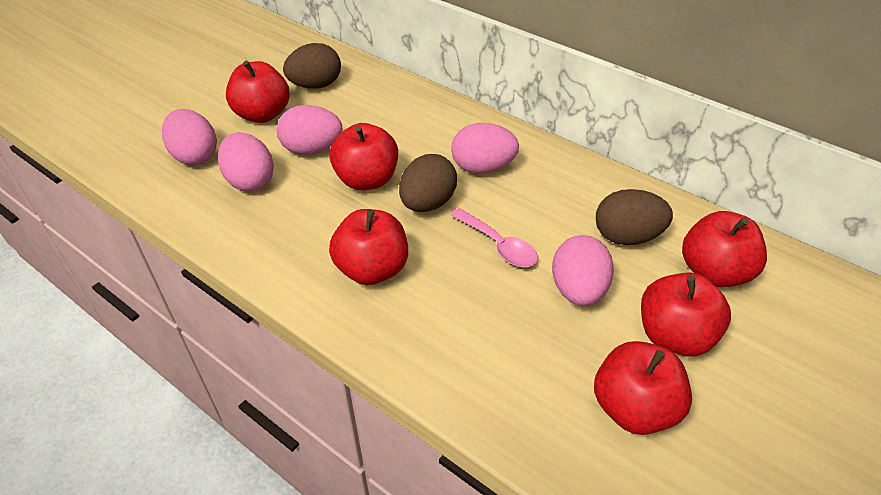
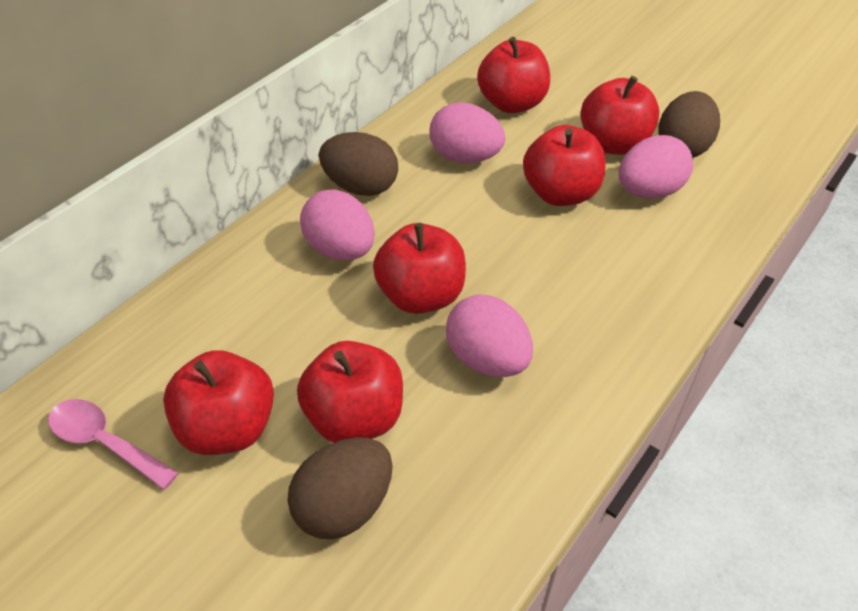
pink egg: 5 -> 4

